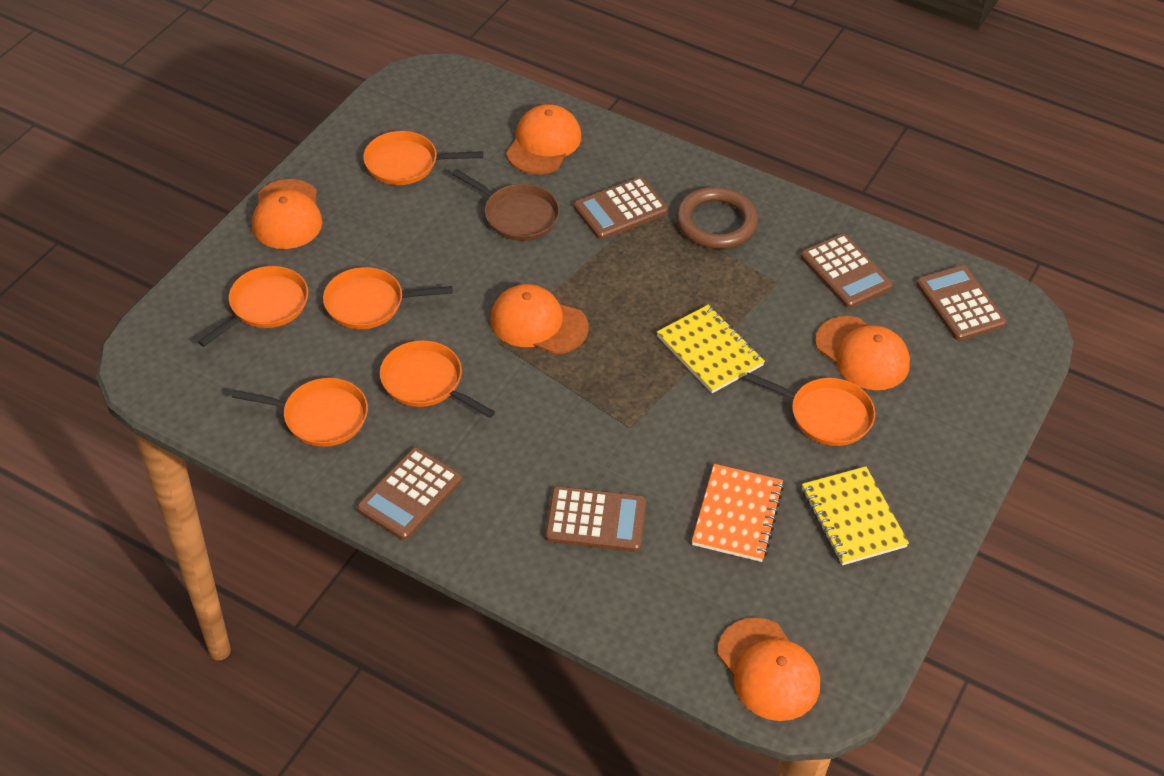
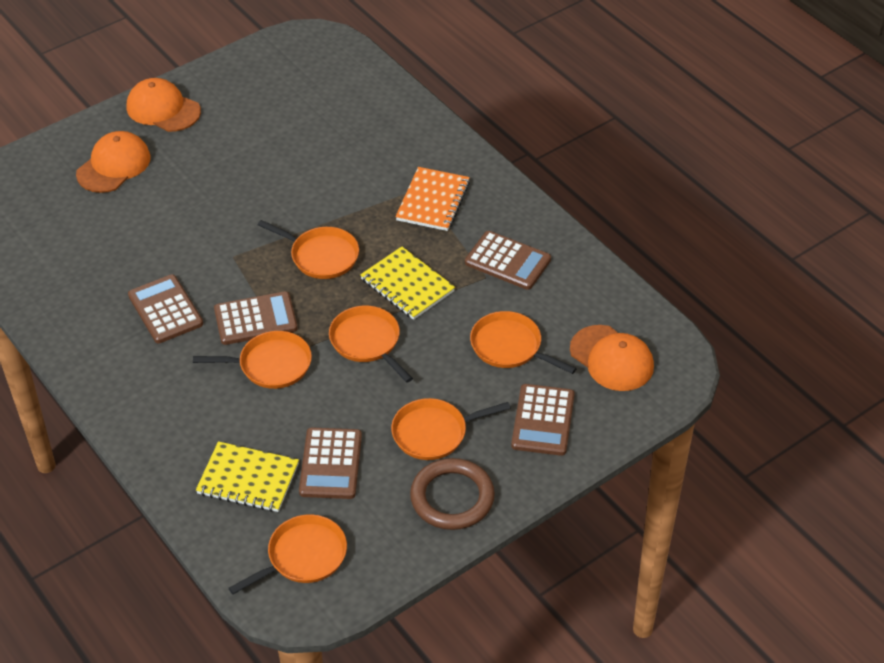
brown pan: 1 -> 0
orange cap: 5 -> 3

